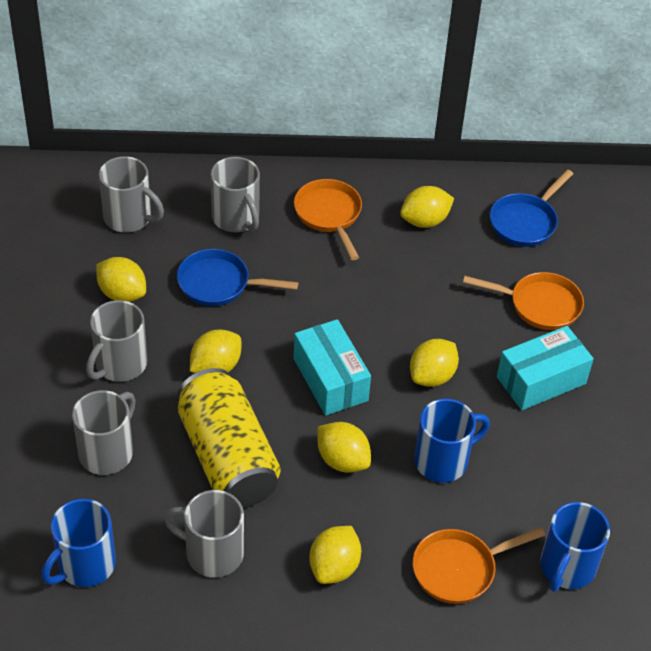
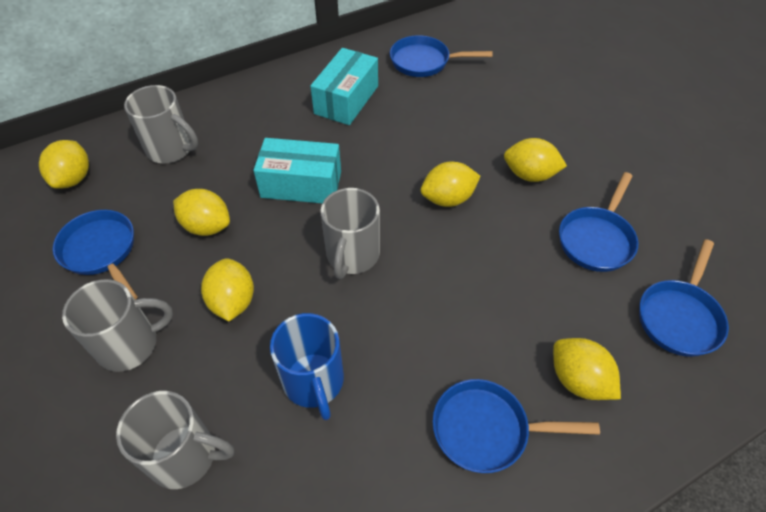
blue mug: 3 -> 1
blue pan: 2 -> 5
grey mug: 5 -> 4
orange pan: 3 -> 0
yellow can: 1 -> 0

